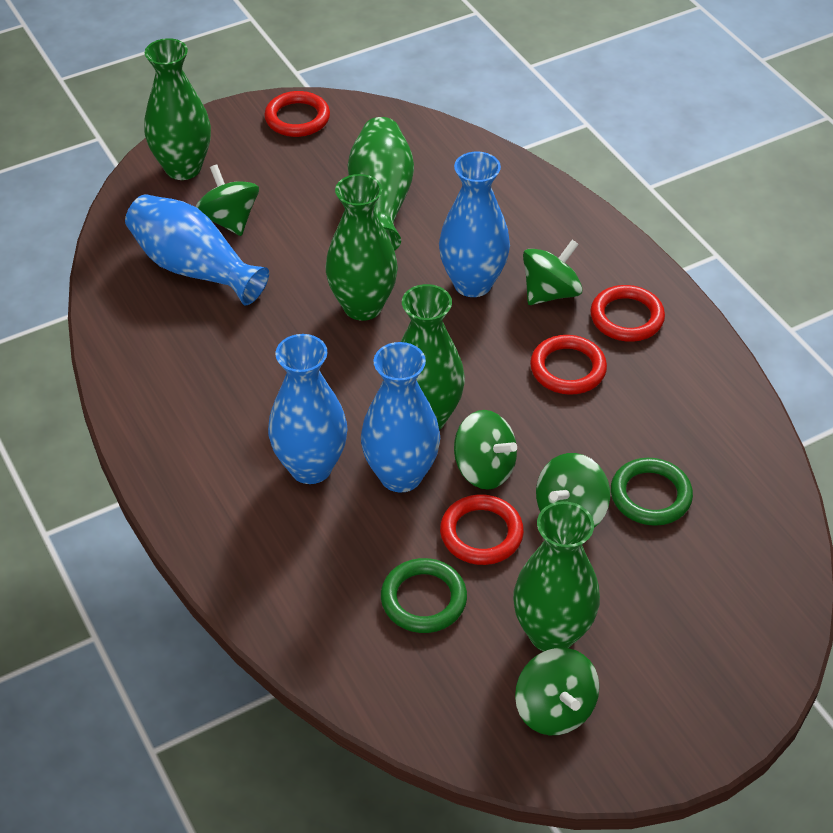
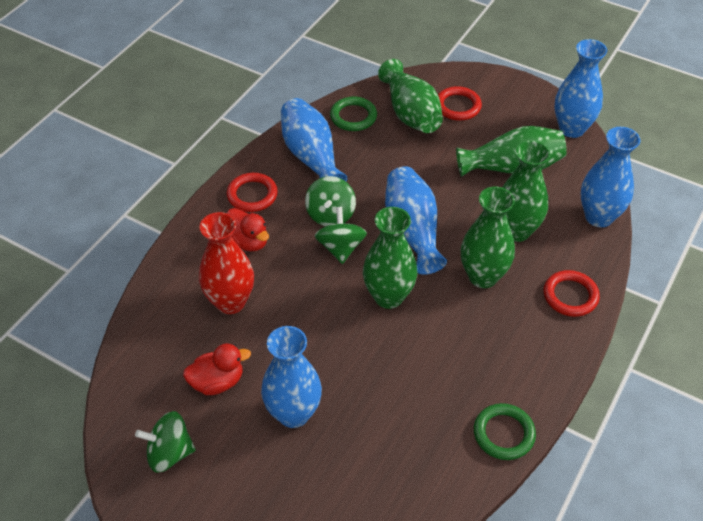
blue vase: 4 -> 5
green spinning top: 5 -> 3
red duck: 0 -> 2
red ring: 4 -> 3
red vase: 0 -> 1

